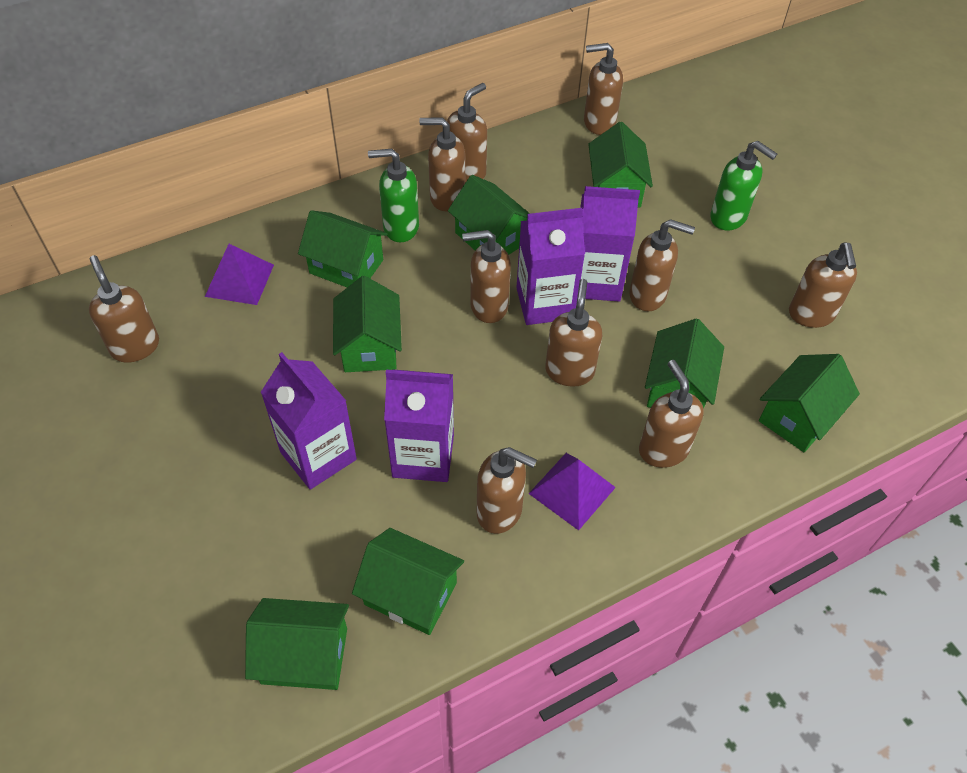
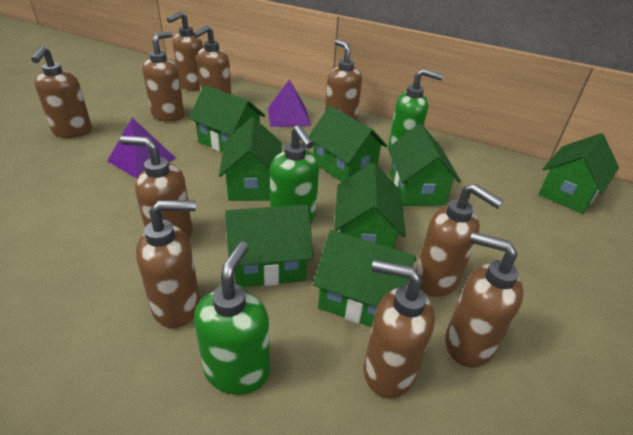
green soap dispenser: 2 -> 3
purple carton: 4 -> 0

